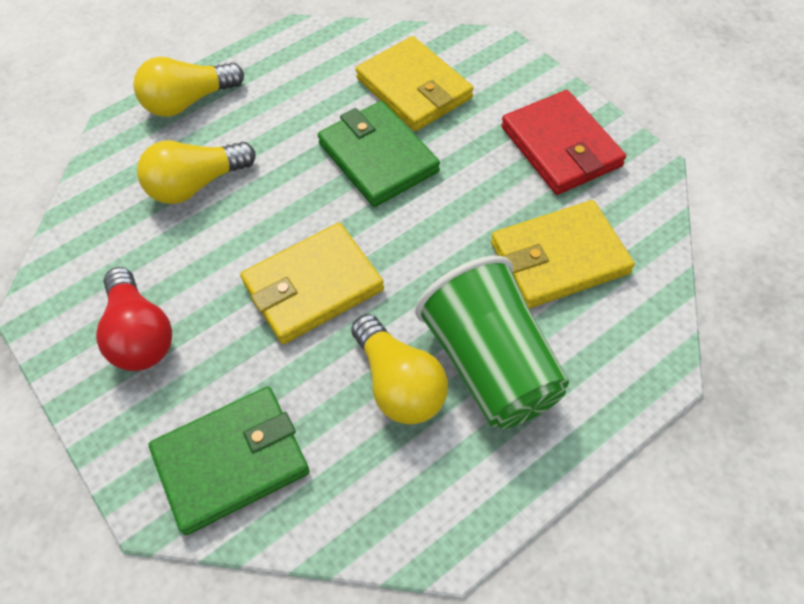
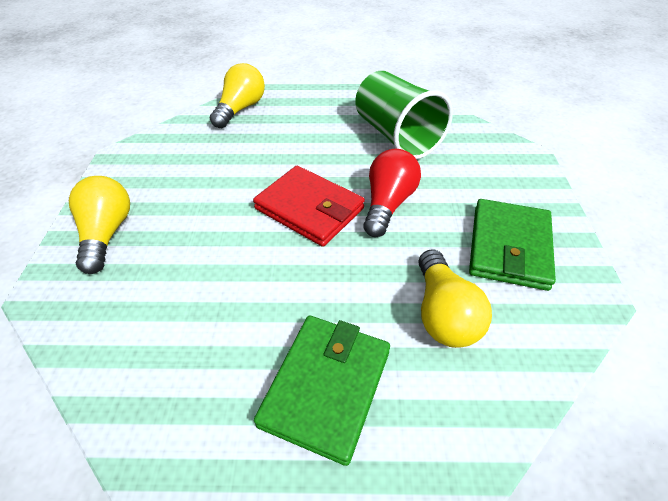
yellow wallet: 3 -> 0

